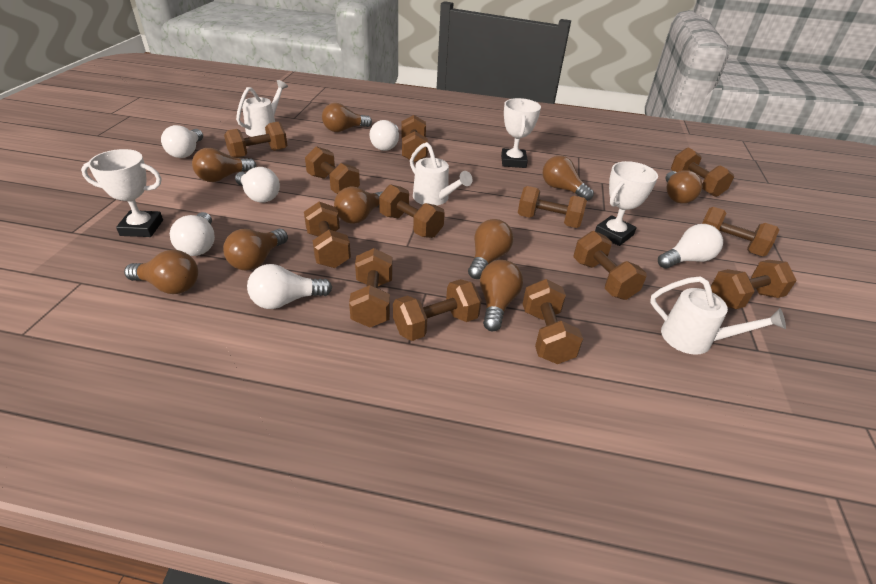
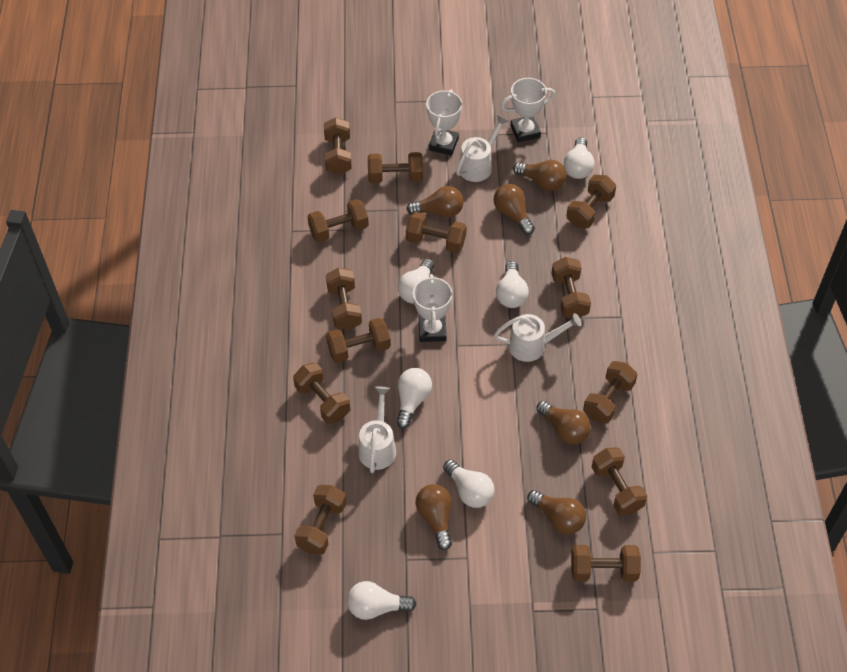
brown light bulb: 9 -> 6

